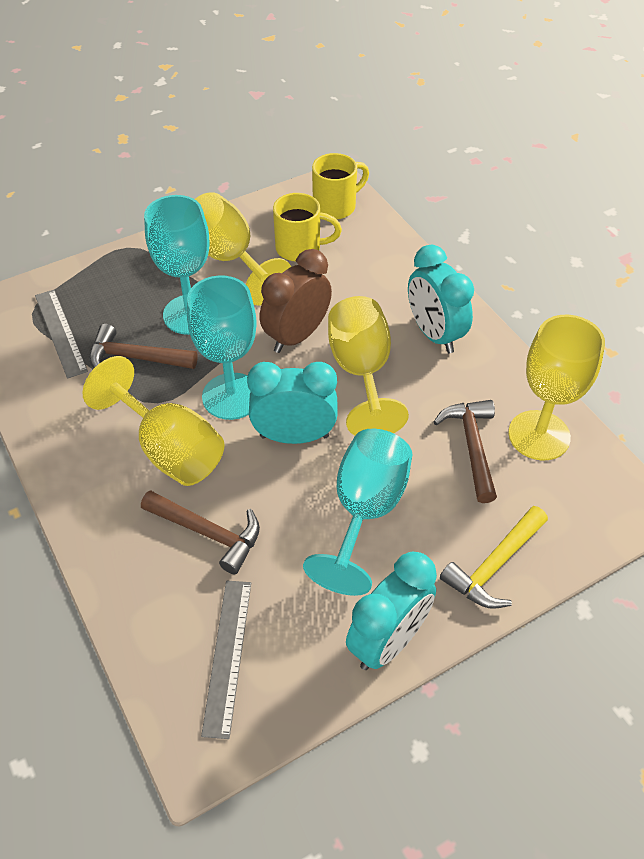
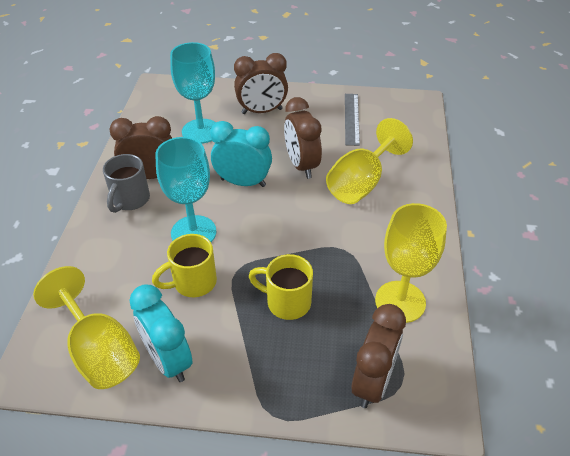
brown clock: 1 -> 4
brown hammer: 3 -> 0
grey mug: 0 -> 1
grey ruler: 2 -> 1
turquoise clock: 3 -> 2
turquoise goblet: 3 -> 2
yellow goblet: 4 -> 3
yellow hammer: 1 -> 0

